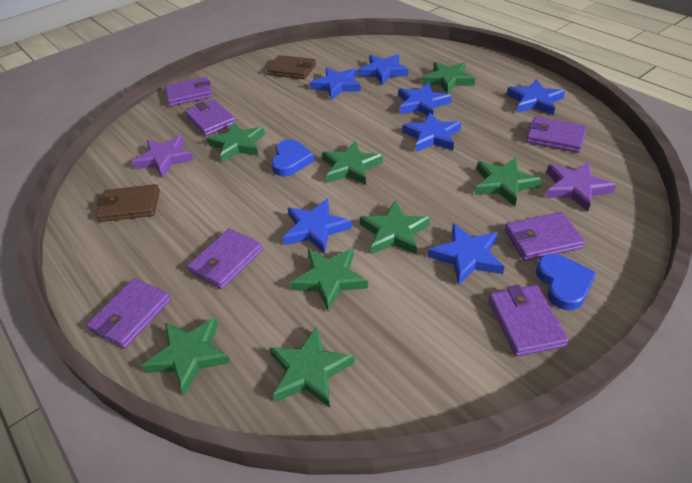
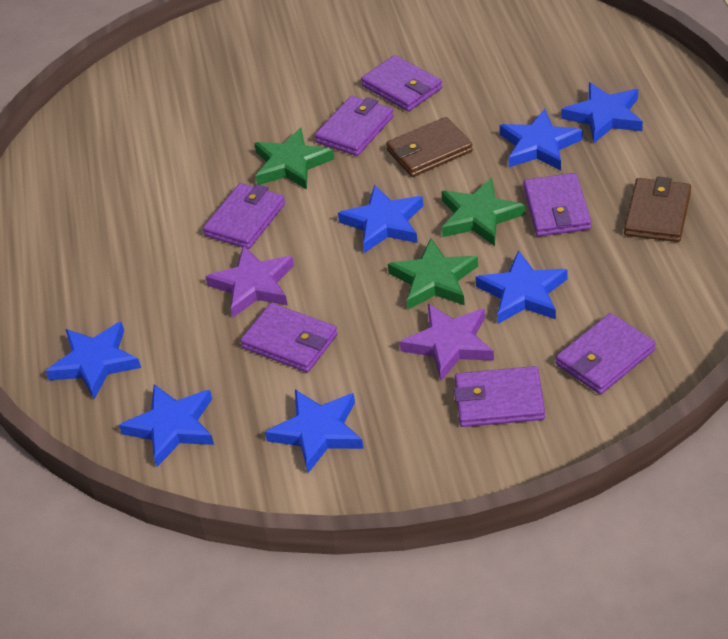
blue heart: 2 -> 0
green star: 8 -> 3

